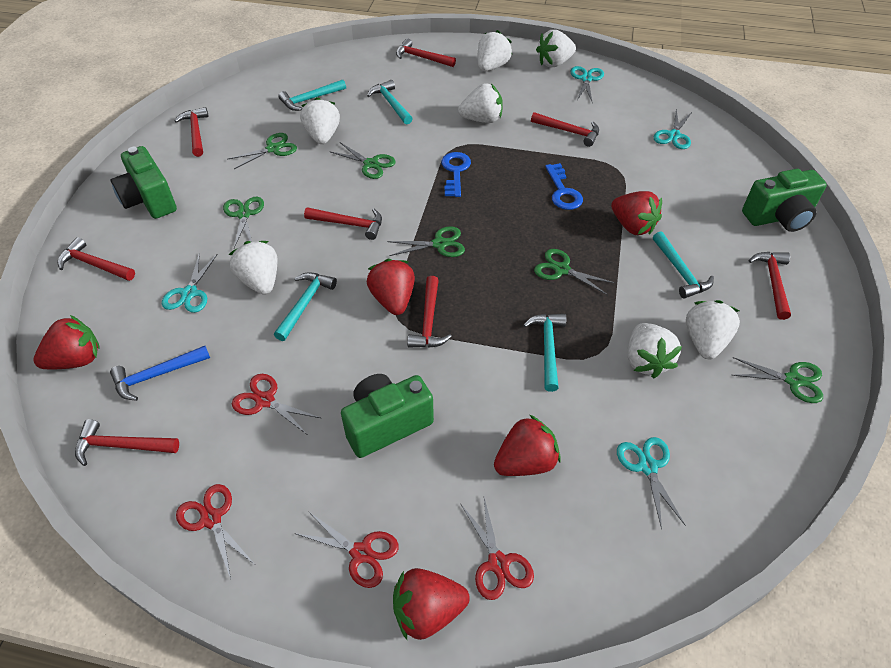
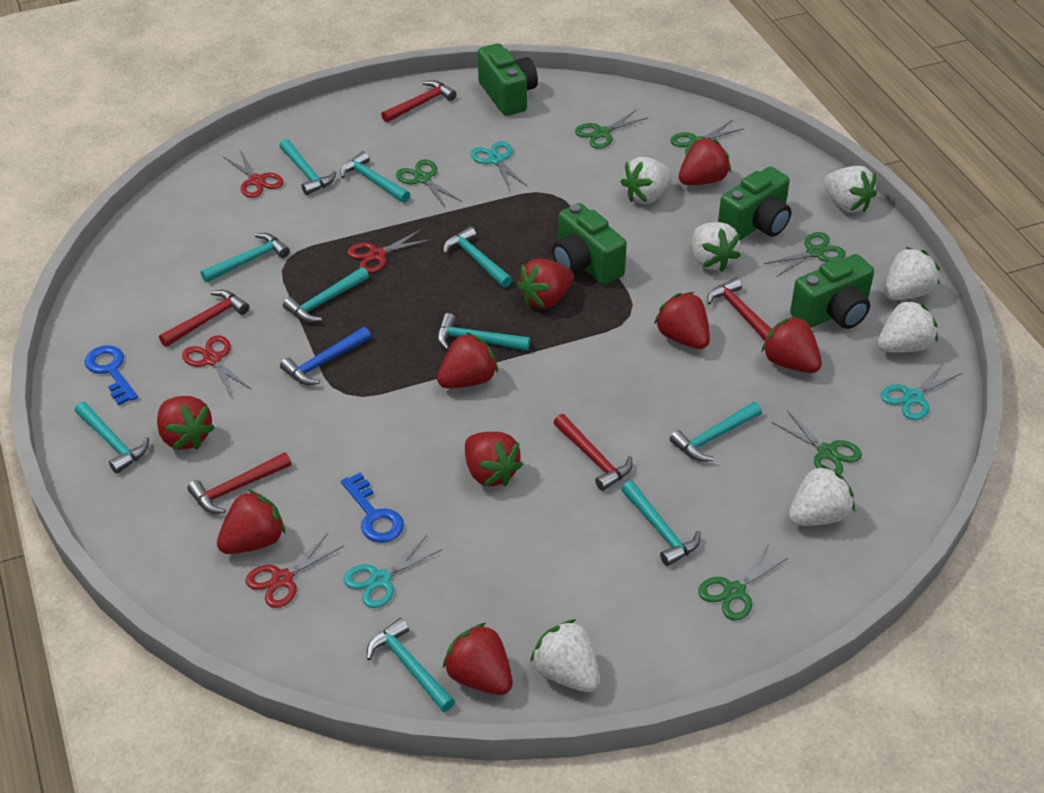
green camera: 3 -> 4
red hammer: 8 -> 5
red strawberry: 5 -> 9
turquoise hammer: 5 -> 10
turquoise scissors: 4 -> 3

